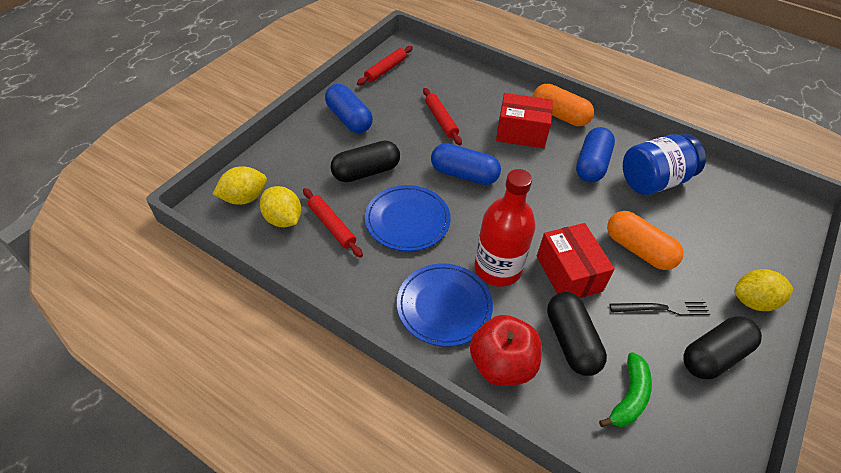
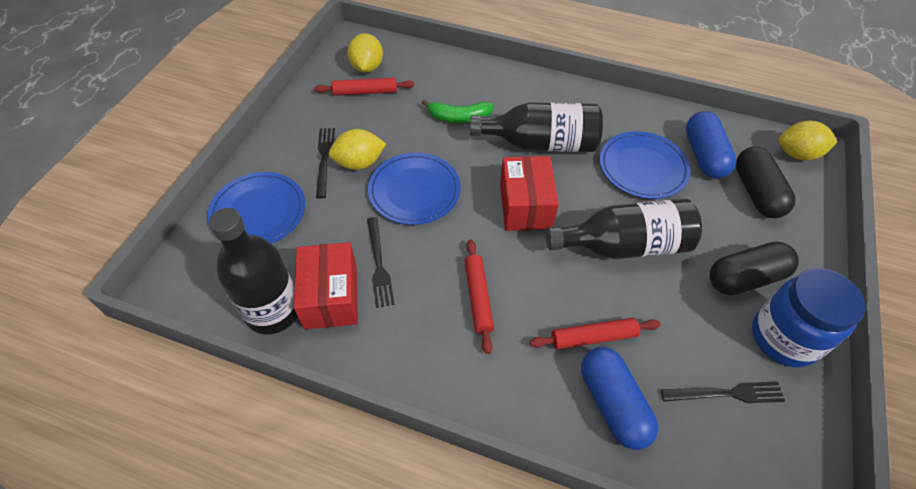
black bottle: 0 -> 3
black capsule: 3 -> 2
black fork: 1 -> 3
blue capsule: 3 -> 2
blue plate: 2 -> 3
orange capsule: 2 -> 0
red apple: 1 -> 0
red bottle: 1 -> 0

